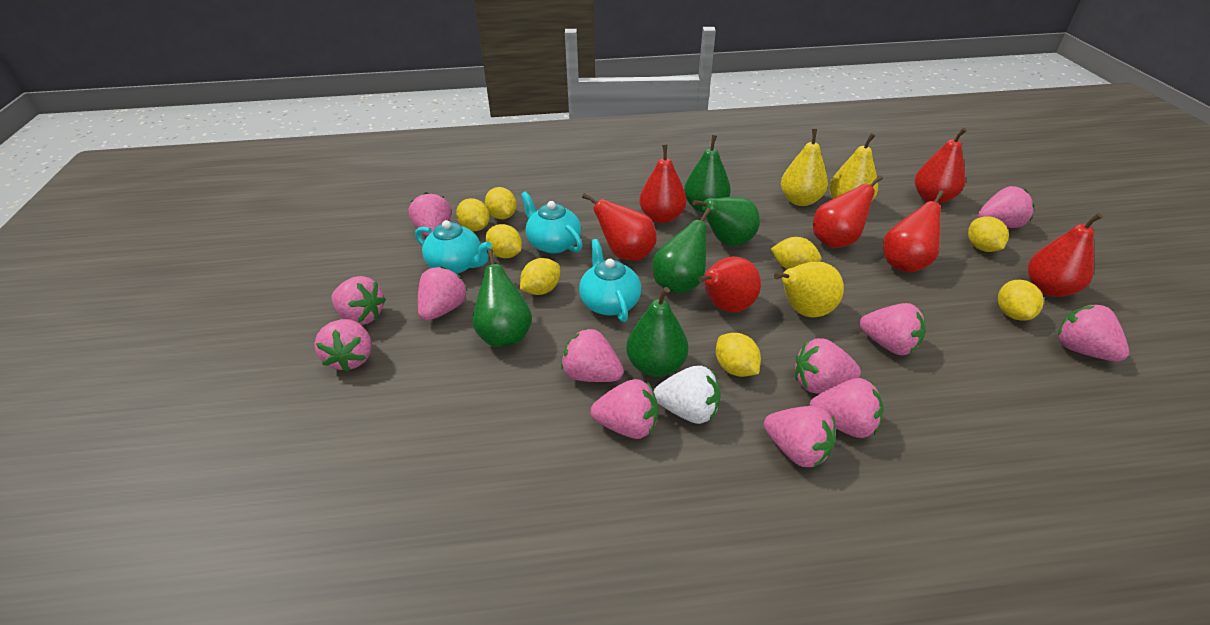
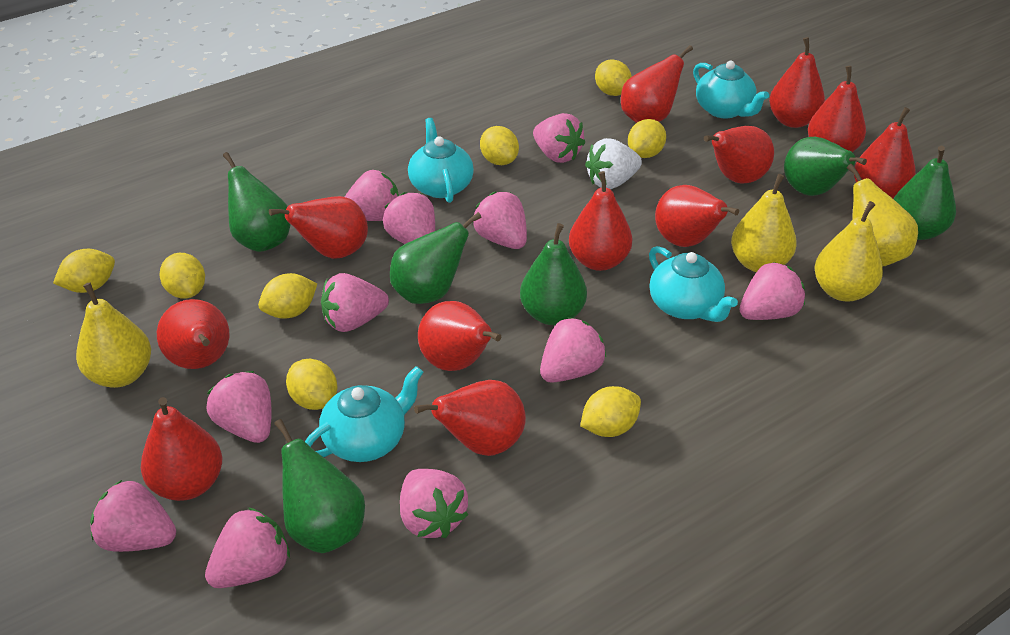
green pear: 5 -> 6
pink strawberry: 12 -> 11
red pear: 7 -> 12
turquoise teapot: 3 -> 4
yellow pear: 3 -> 4

